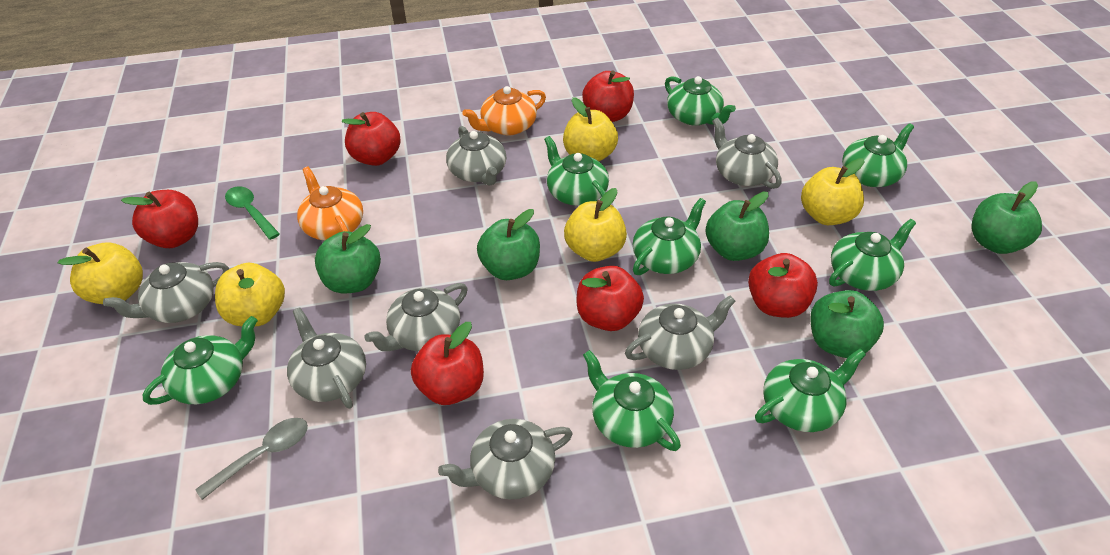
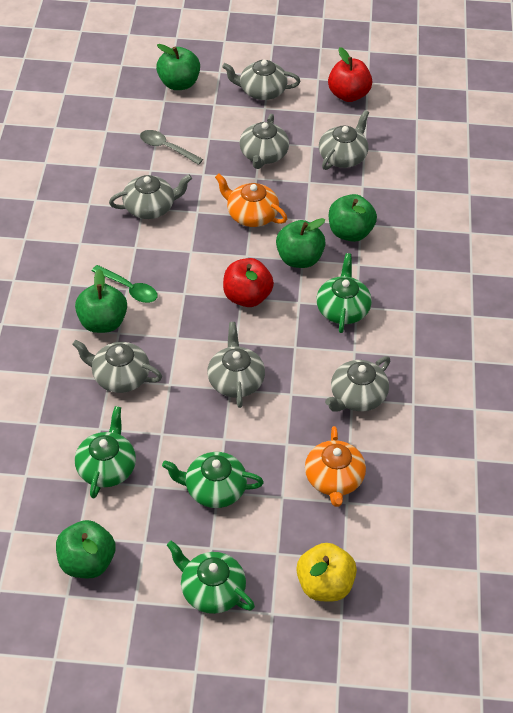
green teapot: 8 -> 4
red apple: 6 -> 2
yellow apple: 5 -> 1

